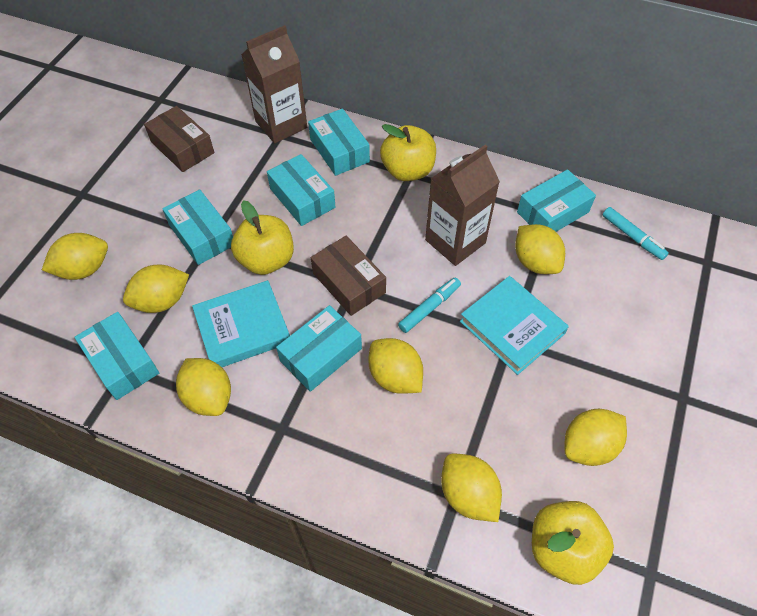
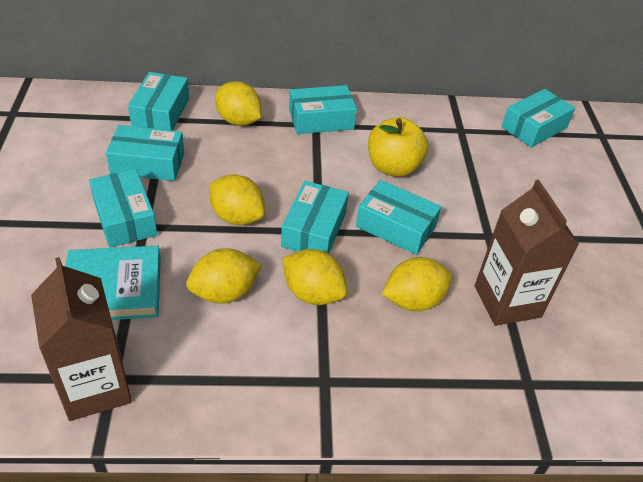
brown box: 2 -> 0
turquoise book: 2 -> 1
turquoise box: 6 -> 7
turquoise marker: 2 -> 0
yellow apple: 3 -> 1
yellow lemon: 7 -> 5

